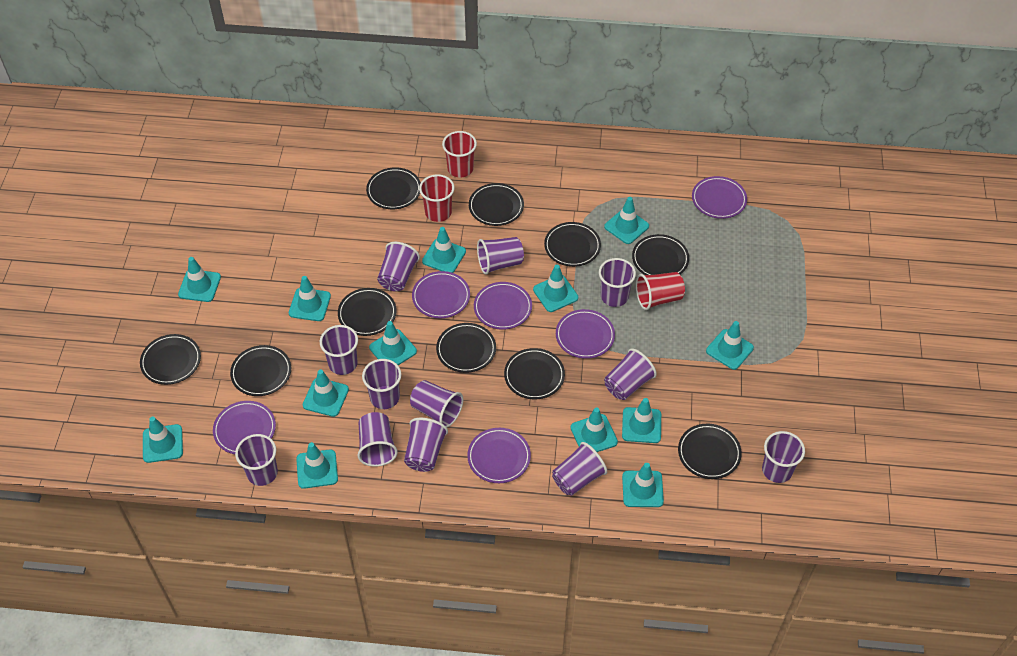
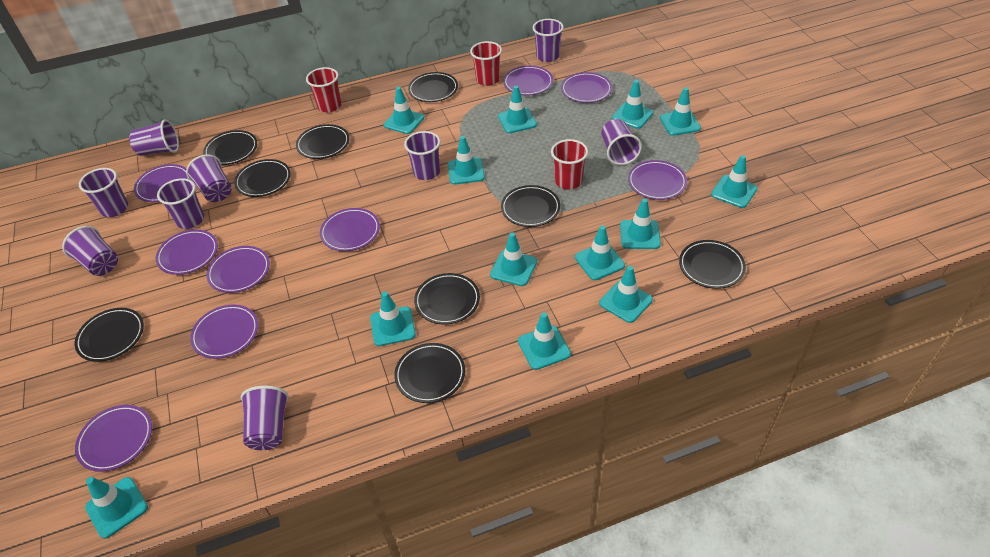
black plate: 10 -> 9
purple cup: 12 -> 9
purple plate: 6 -> 9

